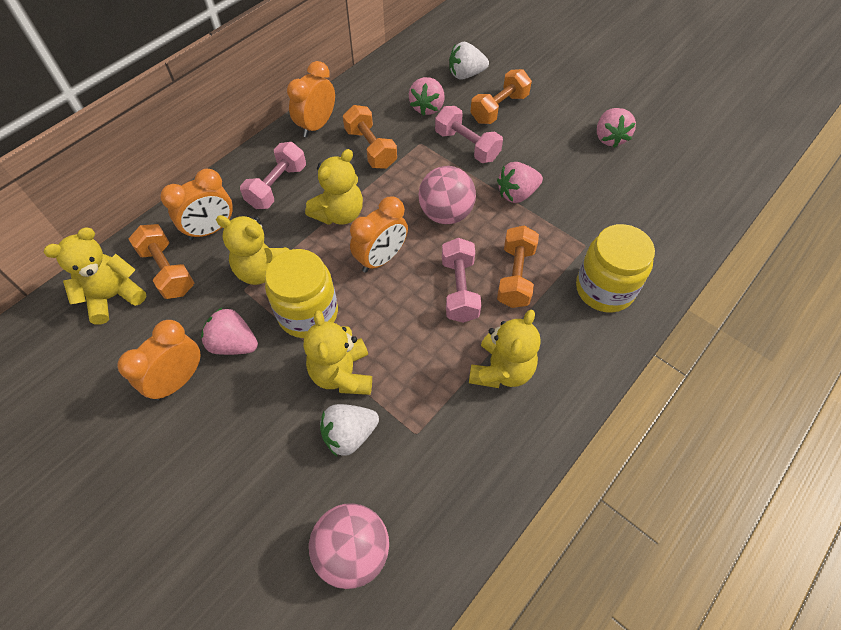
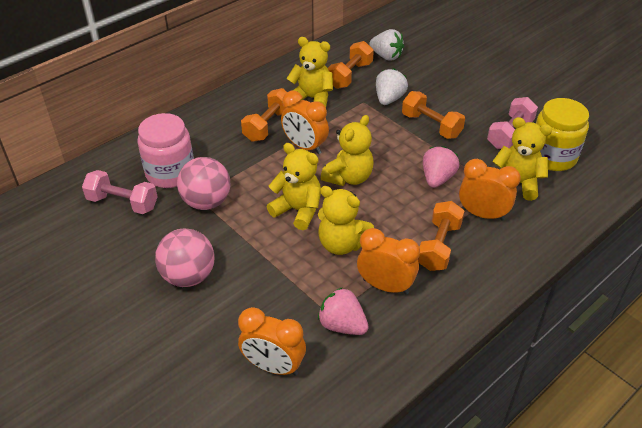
pink dumbbell: 3 -> 2
pink jar: 0 -> 1
pink strawberry: 4 -> 2
yellow jar: 2 -> 1

